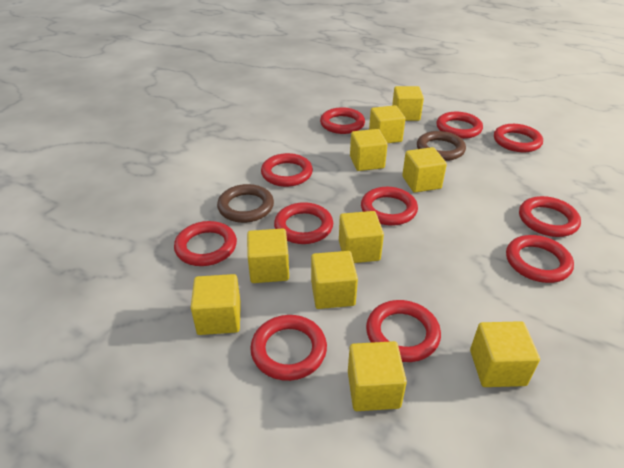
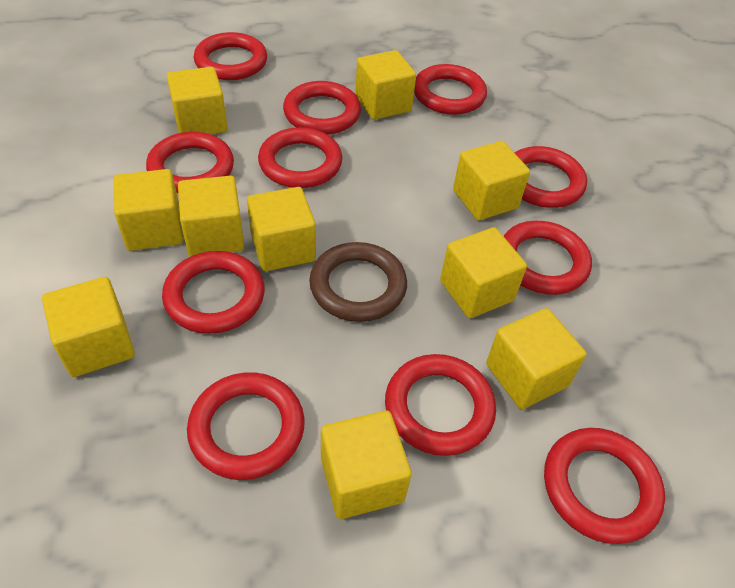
brown ring: 2 -> 1

